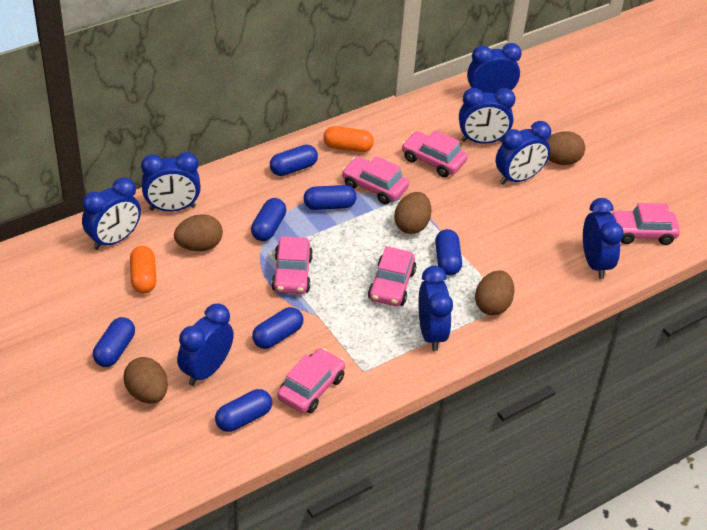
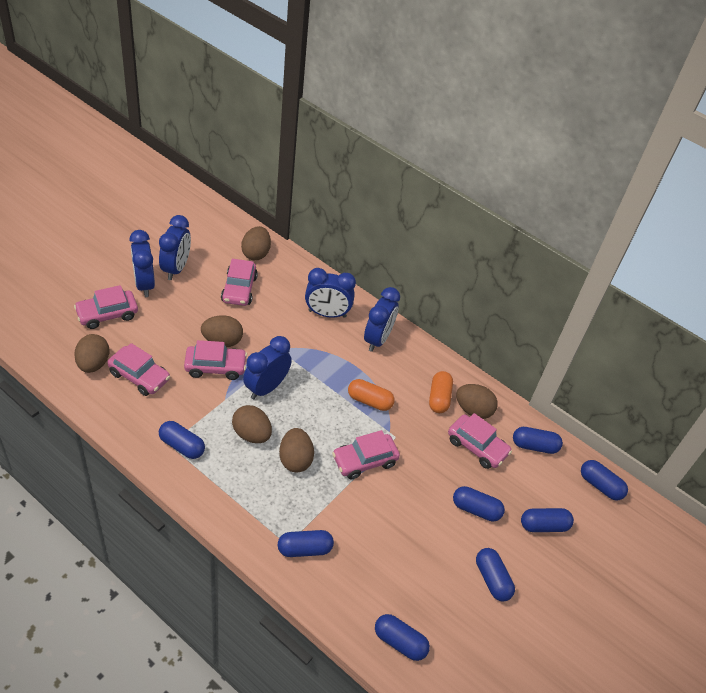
blue capsule: 7 -> 8
blue clock: 8 -> 5
brown egg: 5 -> 6

